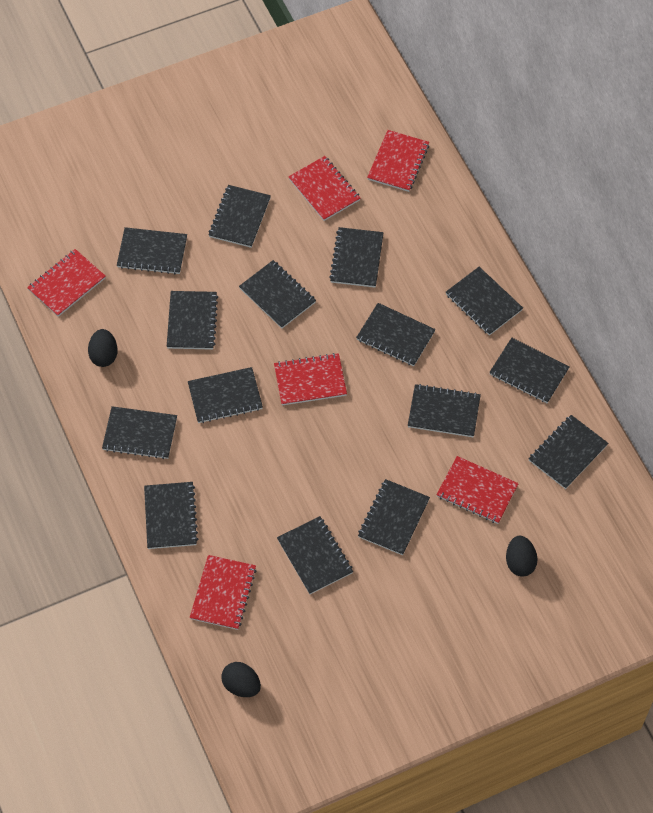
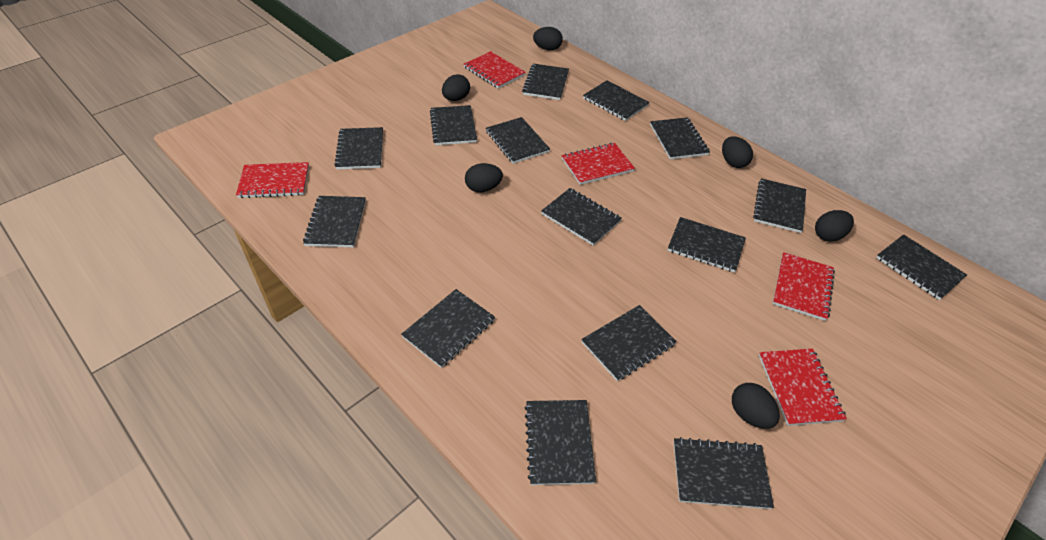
black egg: 3 -> 6
red notebook: 6 -> 5

